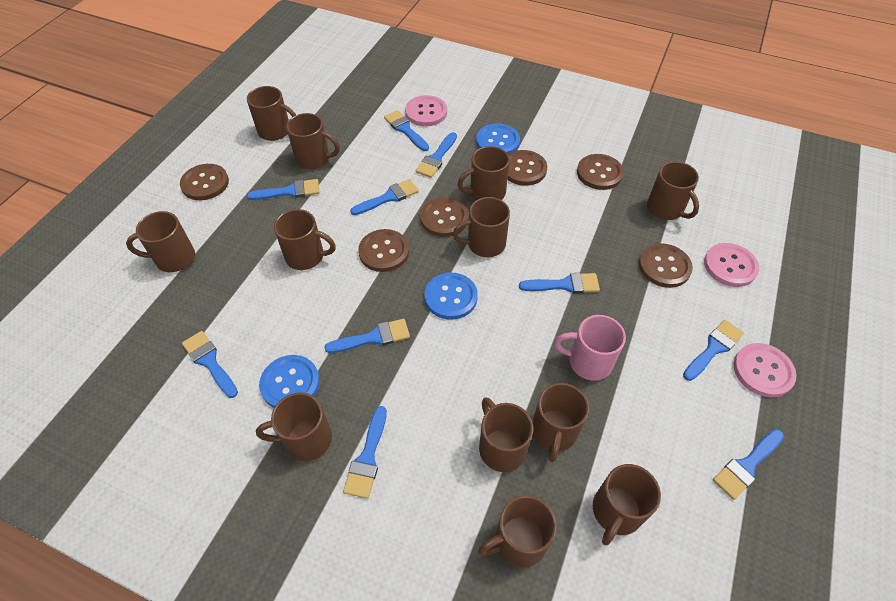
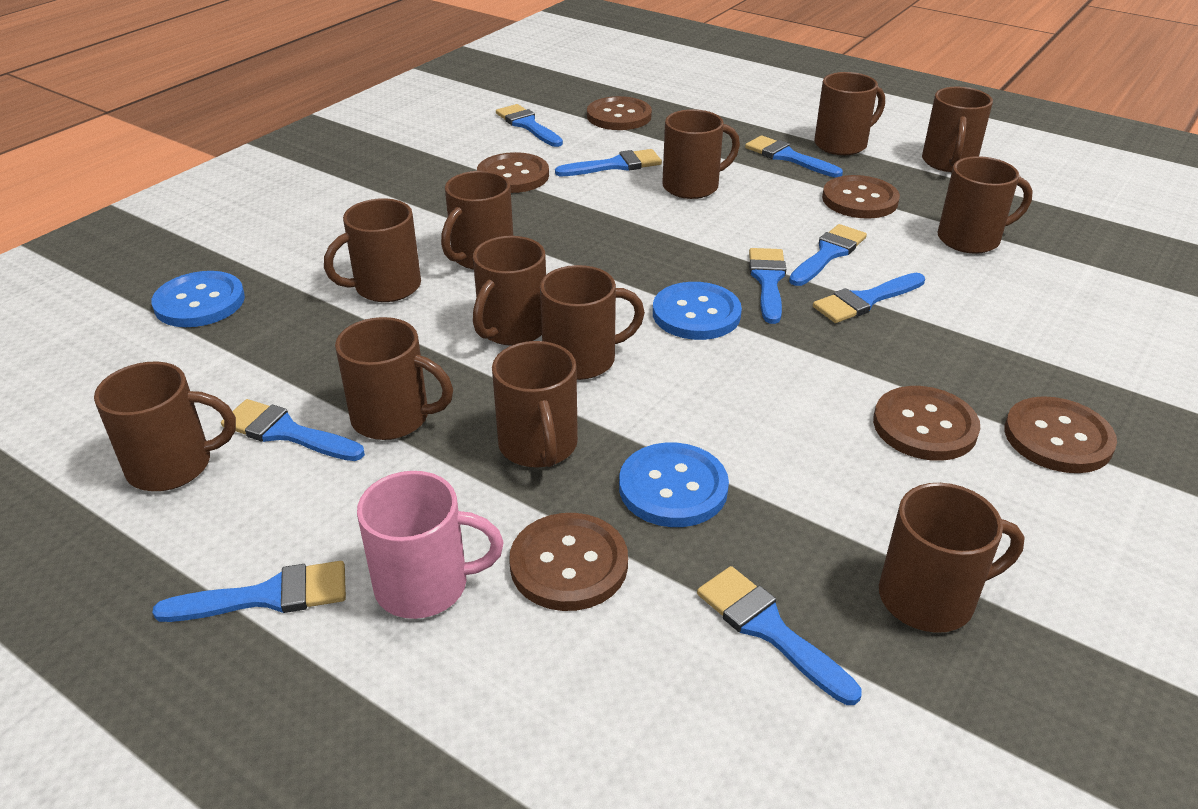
blue brush: 10 -> 9
pink button: 3 -> 0

